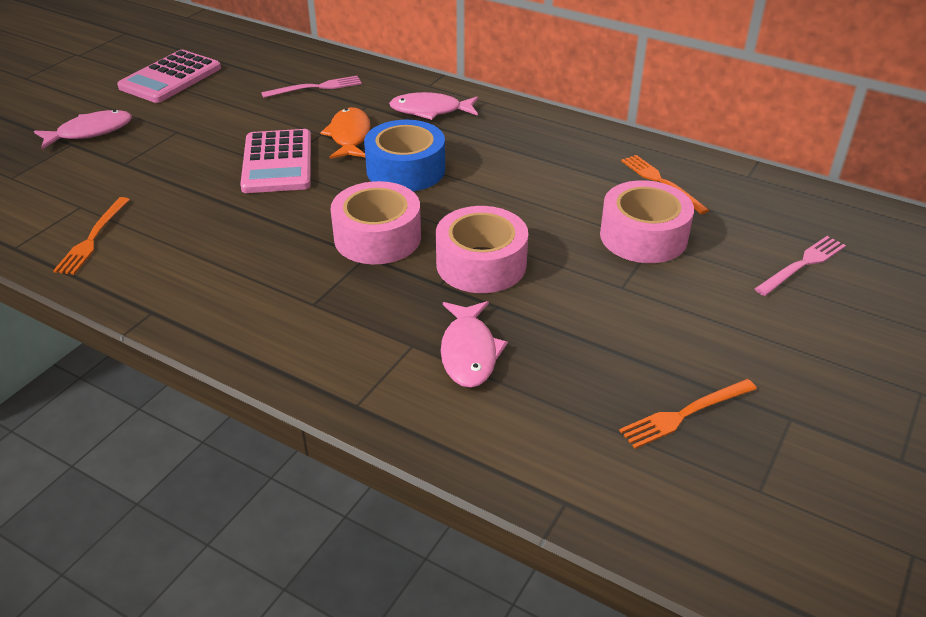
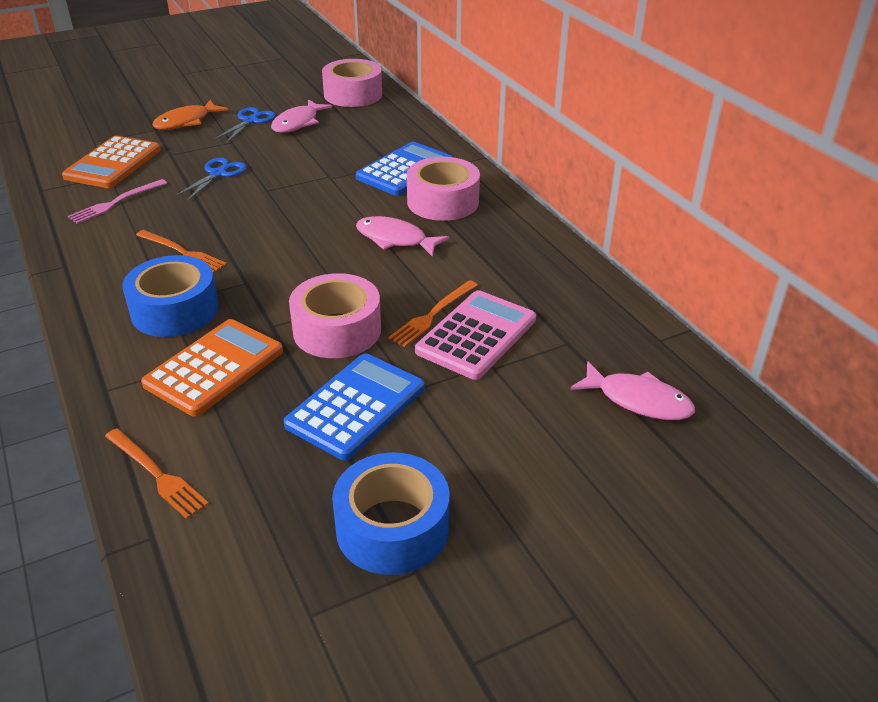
blue calculator: 0 -> 2
blue scissors: 0 -> 2
blue tape: 1 -> 2
orange calculator: 0 -> 2
pink calculator: 2 -> 1
pink fork: 2 -> 1

